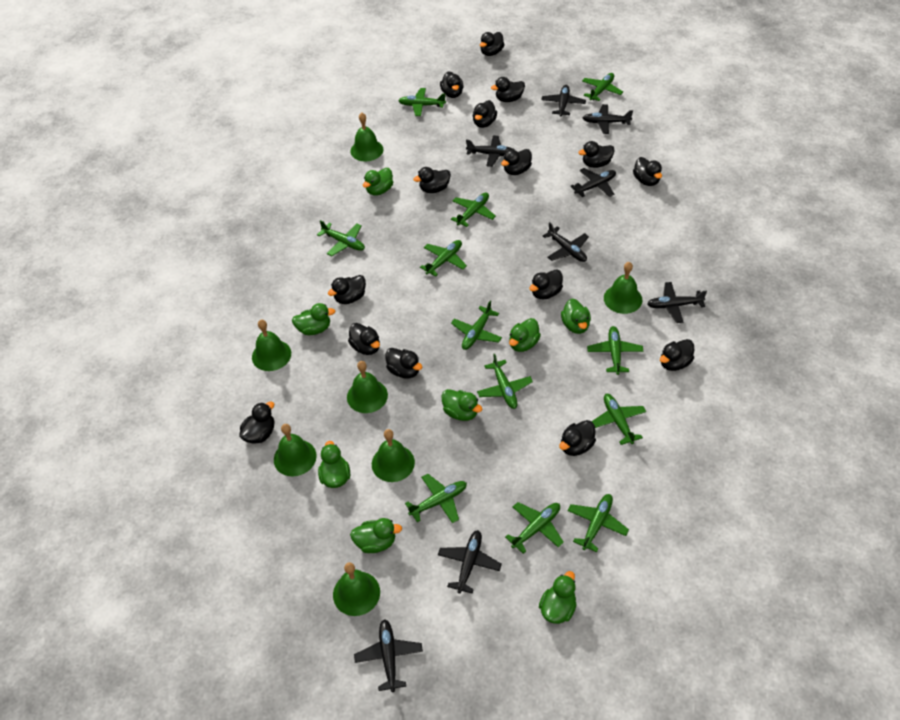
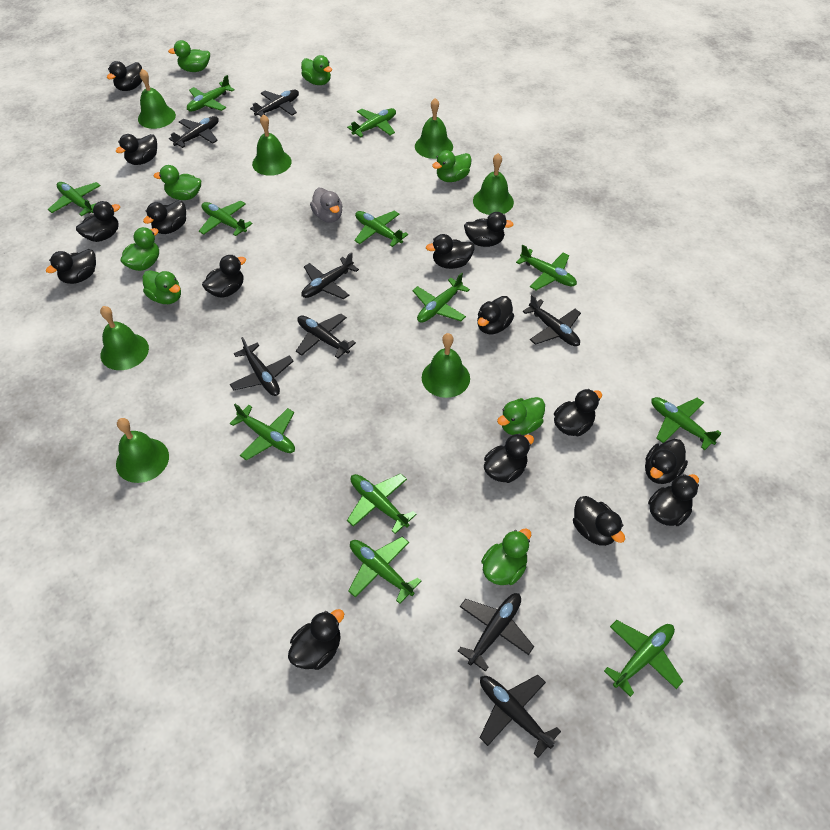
grey duck: 0 -> 1

